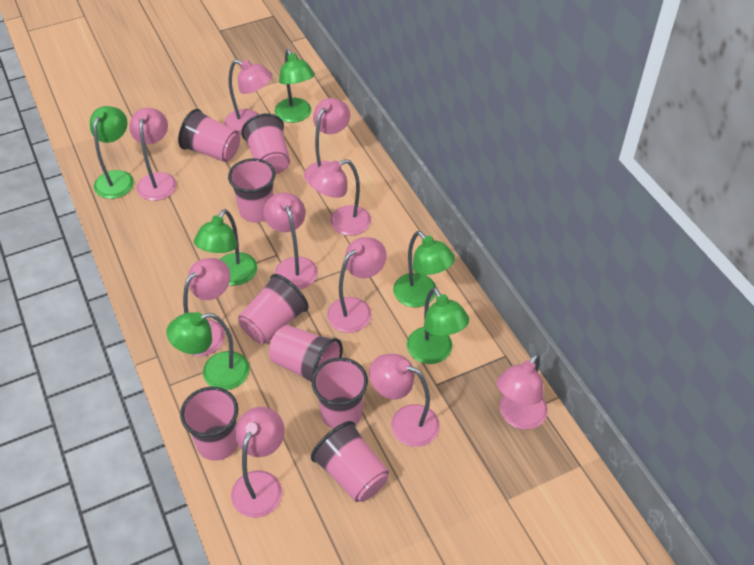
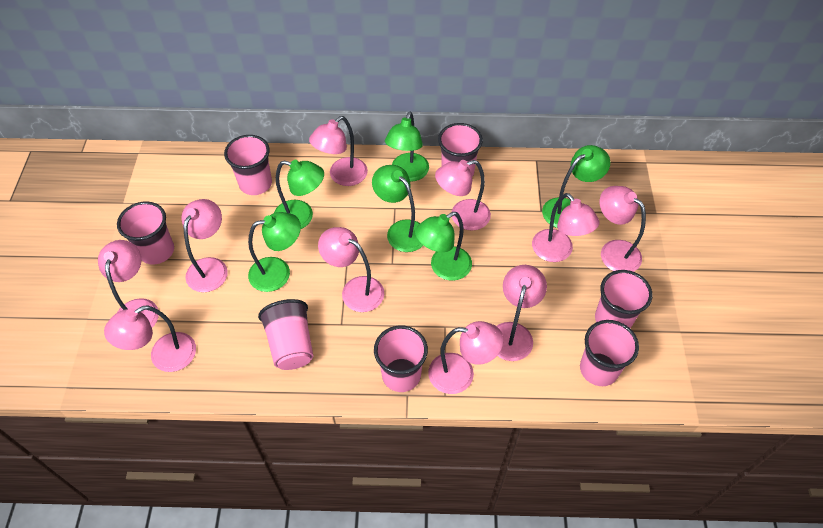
pink cup: 8 -> 7

